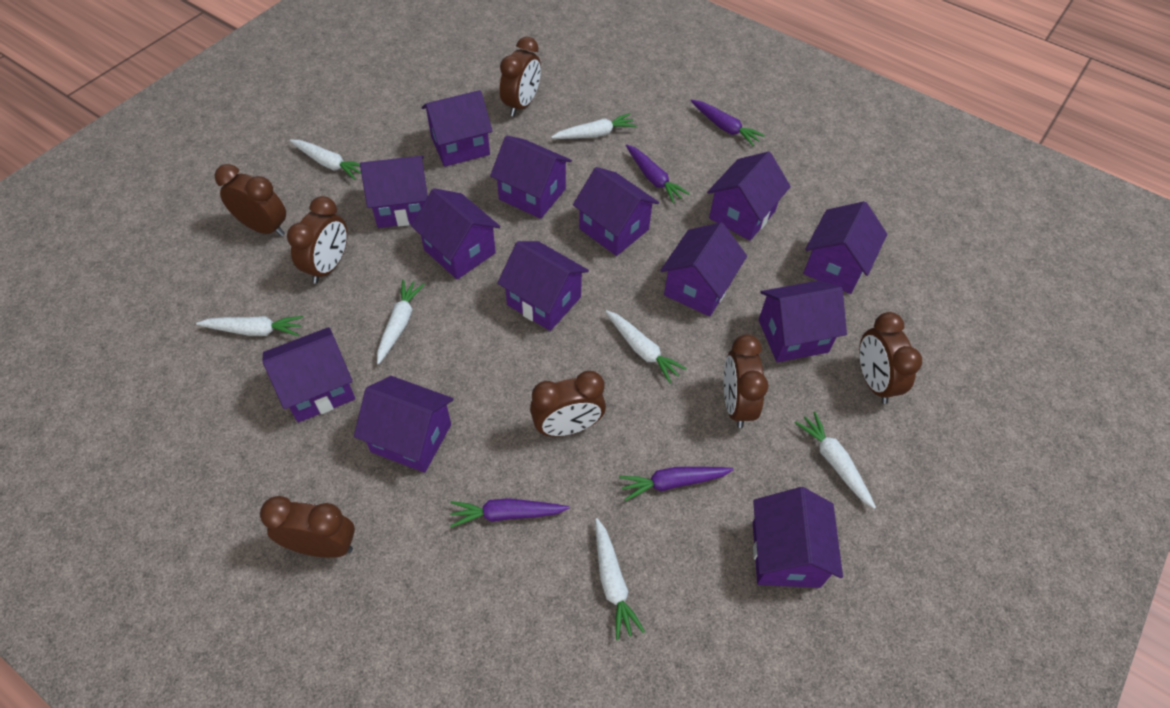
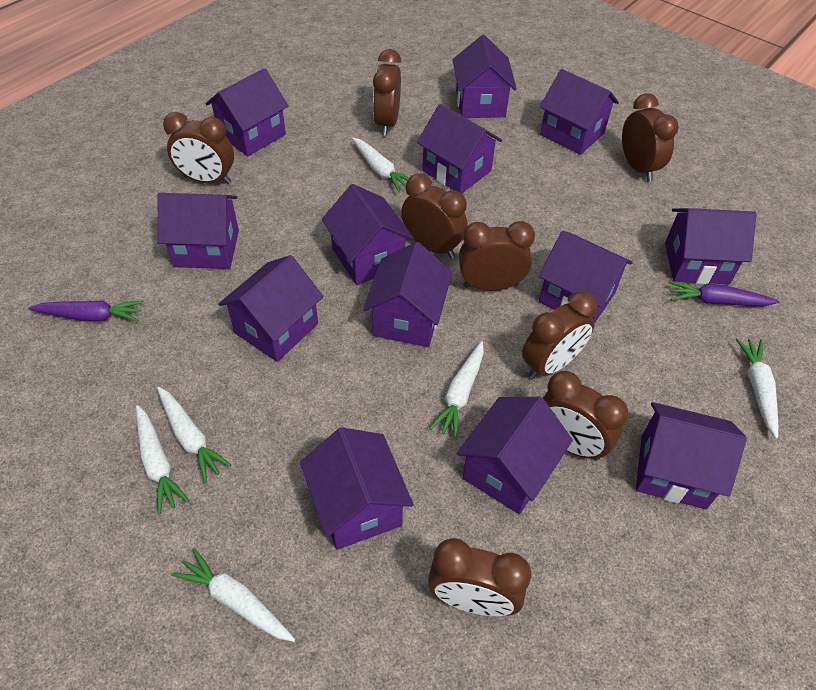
brown clock: 7 -> 8
purple carrot: 4 -> 2
white carrot: 7 -> 6

